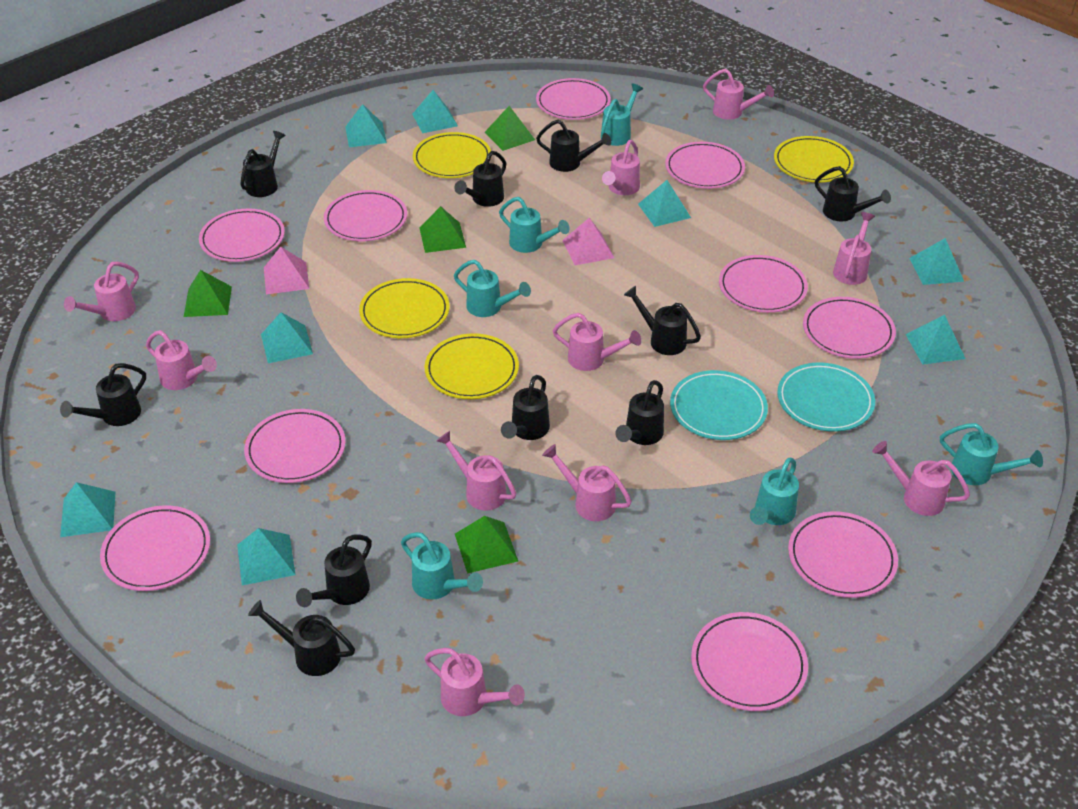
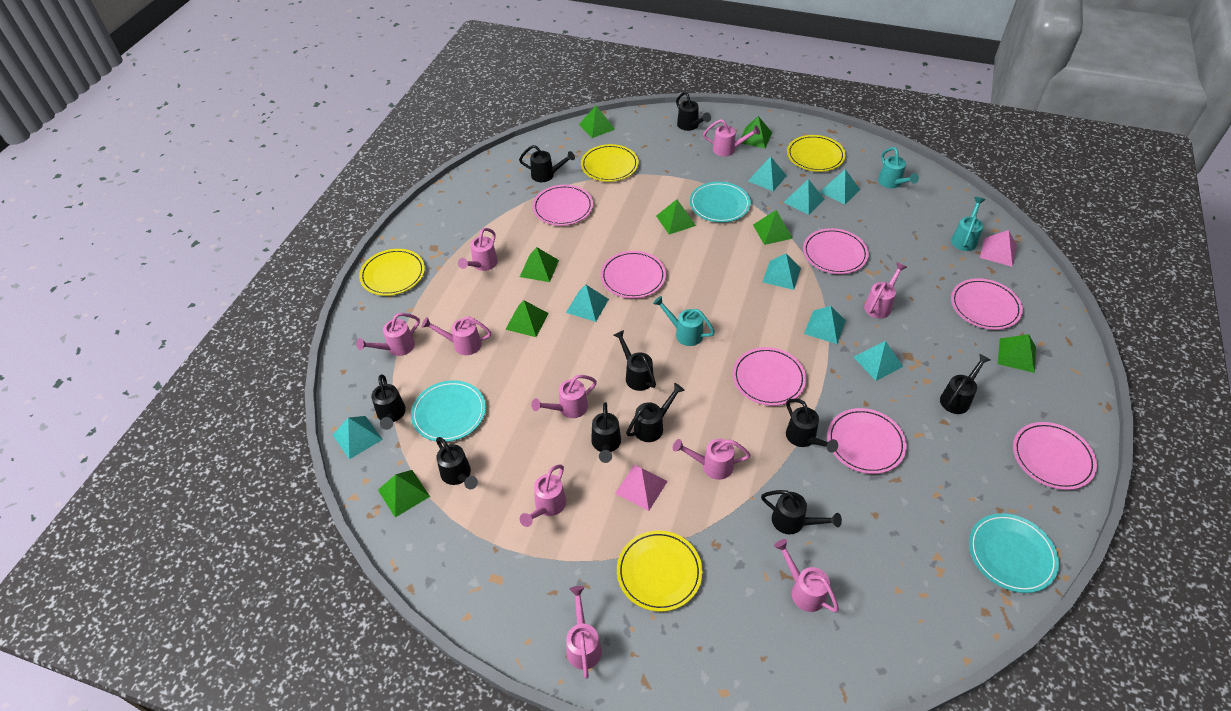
green pyramid: 4 -> 8
pink plate: 10 -> 7
turquoise plate: 2 -> 3
turquoise watering can: 6 -> 3

